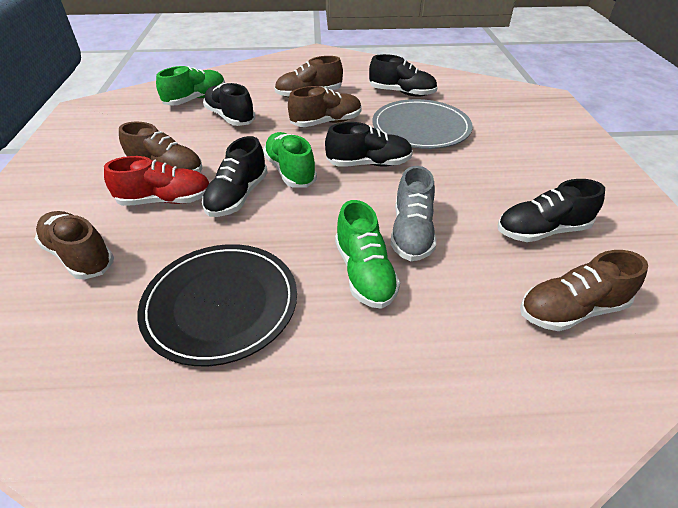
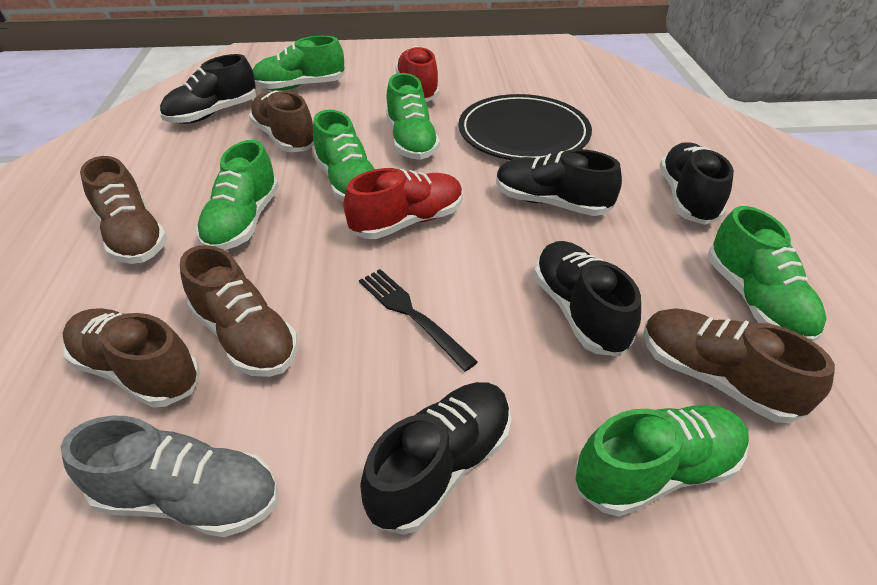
black fork: 0 -> 1
green shoe: 3 -> 6
grey plate: 1 -> 0
red shoe: 1 -> 2

